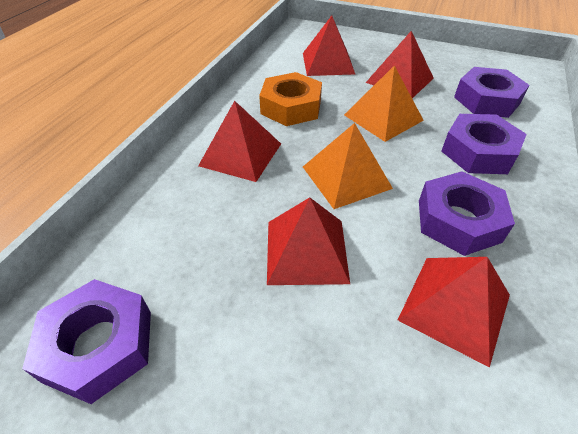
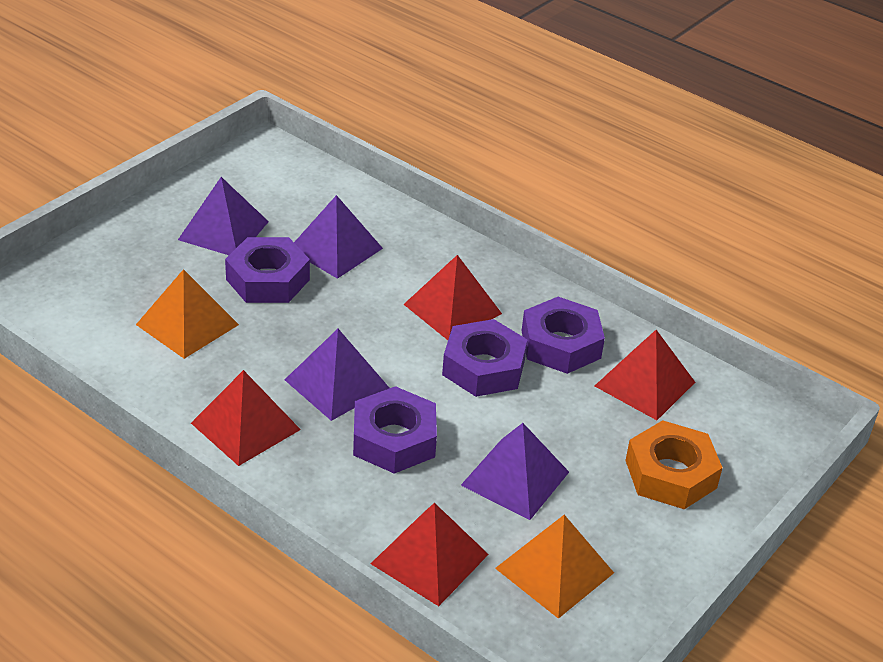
purple pyramid: 0 -> 4
red pyramid: 5 -> 4

